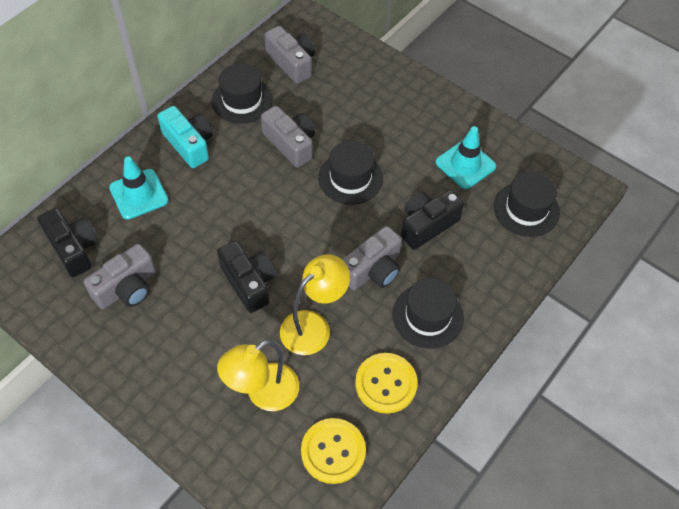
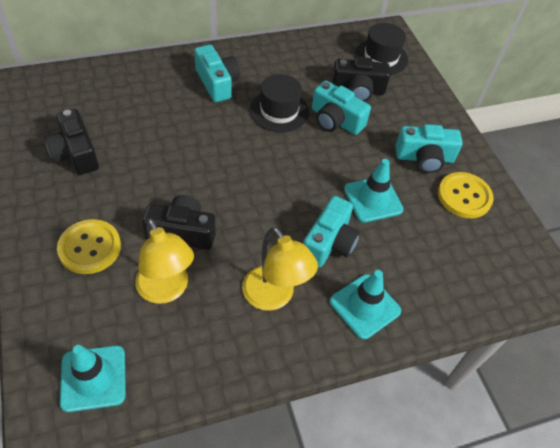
black hat: 4 -> 2
grey camera: 4 -> 0
turquoise camera: 1 -> 4
turquoise traffic cone: 2 -> 3

